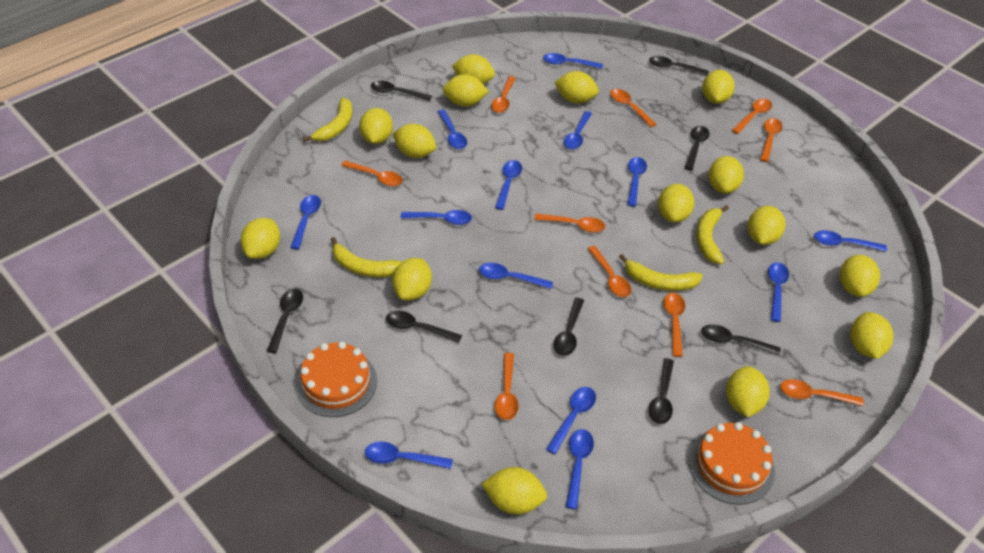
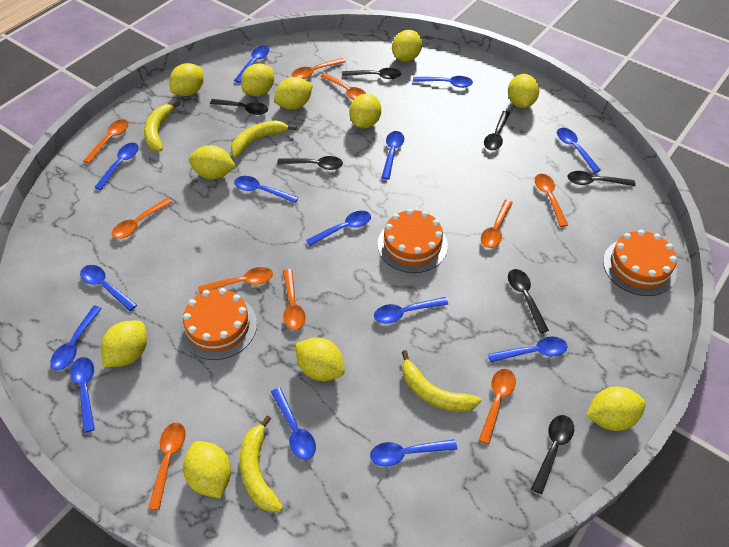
black spoon: 8 -> 7
blue spoon: 13 -> 14
orange cake: 2 -> 3
yellow lemon: 15 -> 11

